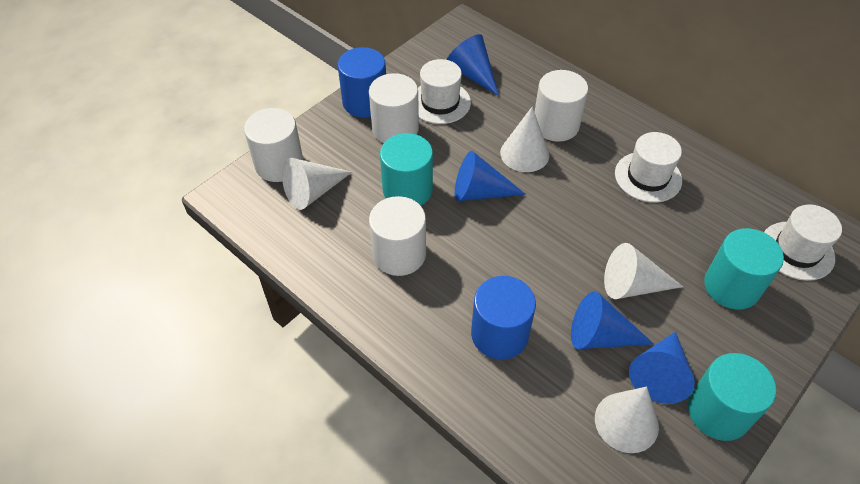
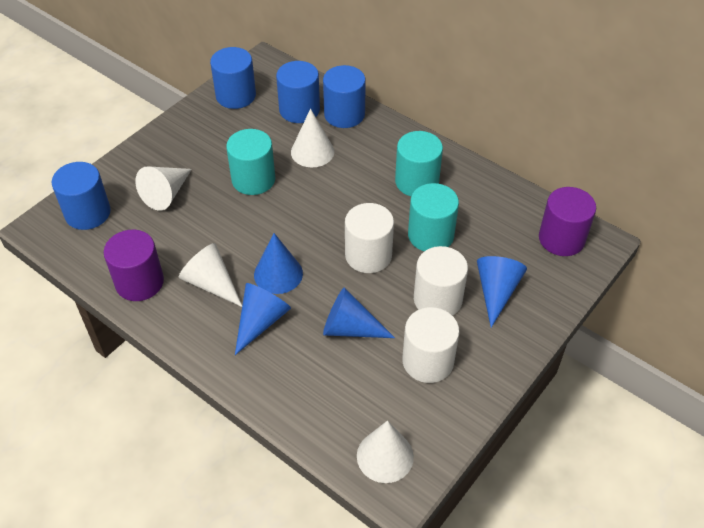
blue cylinder: 2 -> 4
purple cylinder: 0 -> 2
white cylinder: 4 -> 3
white hat: 3 -> 0

